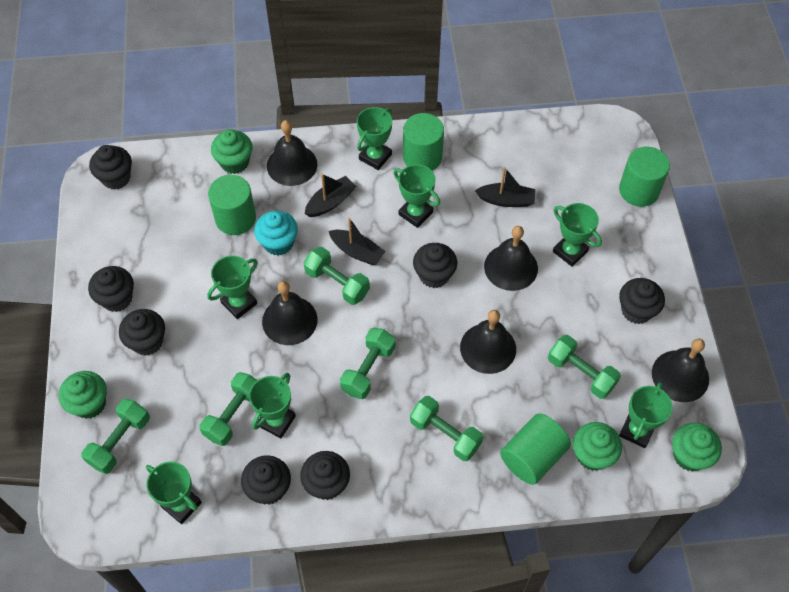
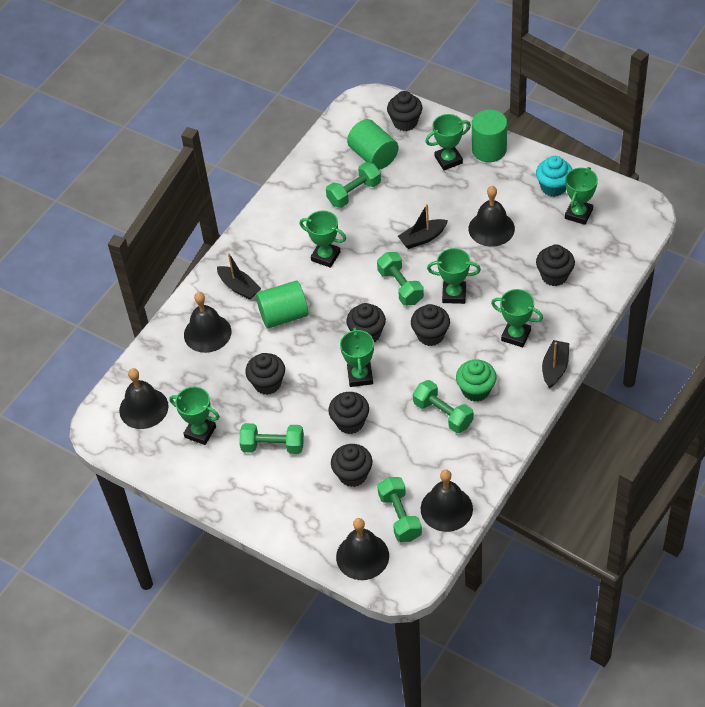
green cupcake: 4 -> 1
green cylinder: 4 -> 3
green dumbbell: 6 -> 5

